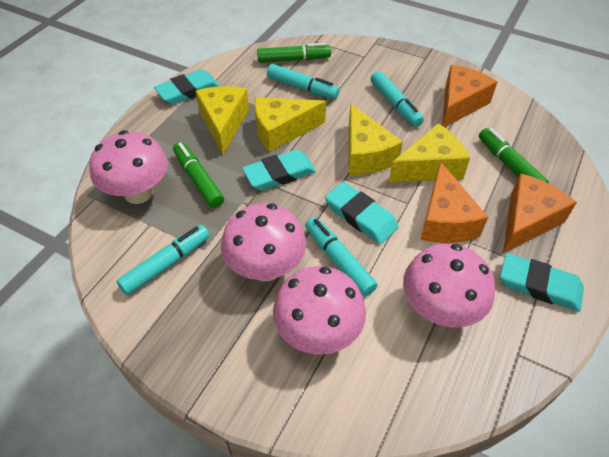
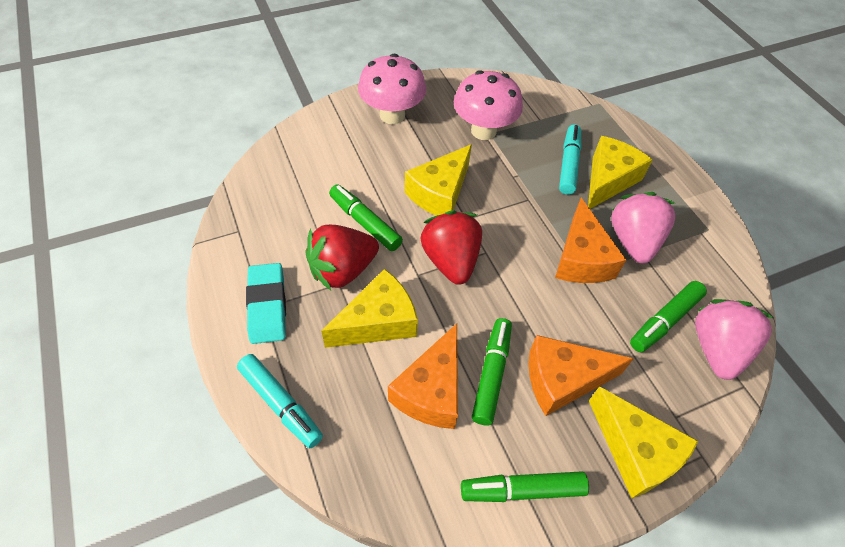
green marker: 3 -> 4
pink mushroom: 4 -> 2
pink strawberry: 0 -> 2
red strawberry: 0 -> 2
turquoise eraser: 4 -> 1
turquoise marker: 4 -> 2

